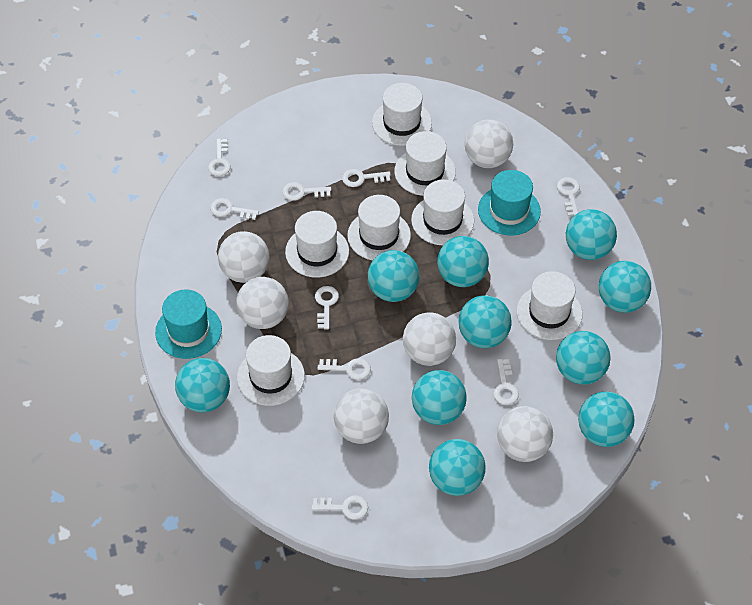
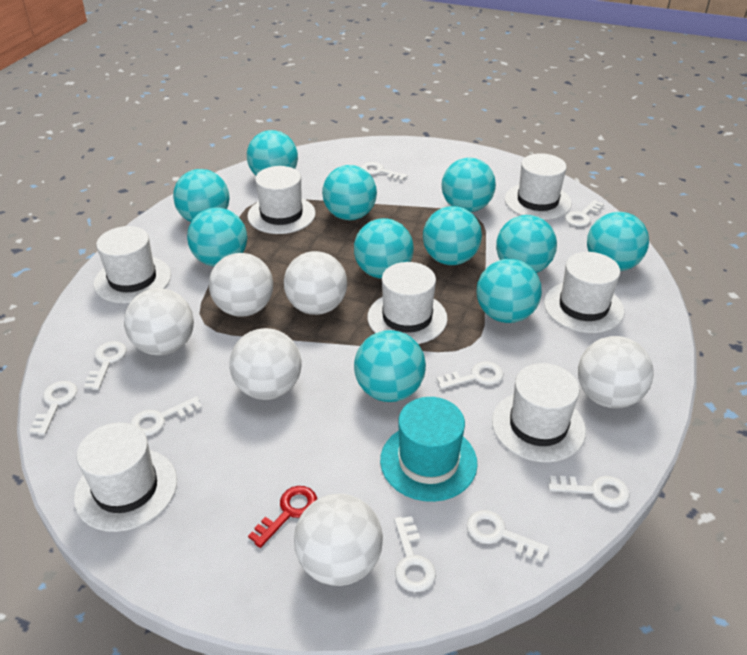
red key: 0 -> 1
turquoise ball: 10 -> 11
turquoise hat: 2 -> 1

